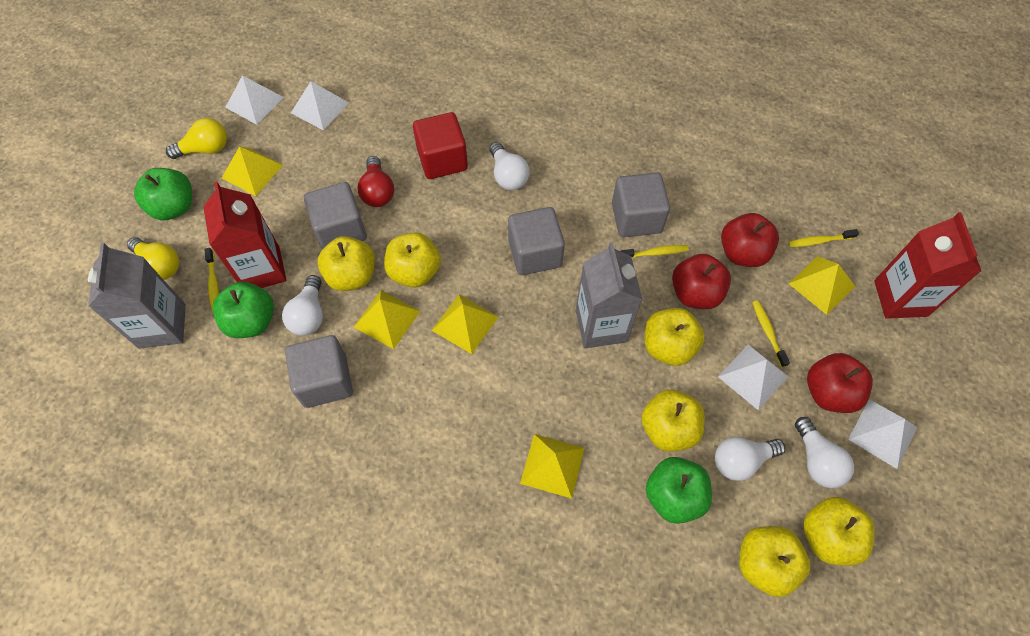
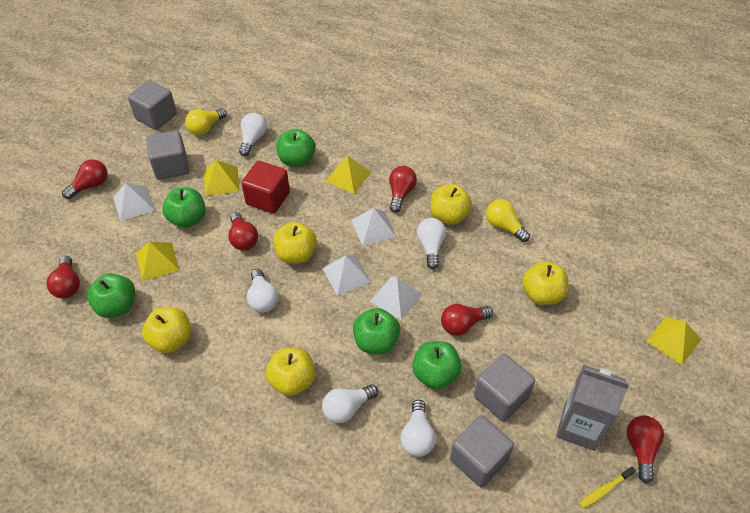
green apple: 3 -> 5
grey carton: 2 -> 1
red apple: 3 -> 0
red carton: 2 -> 0
red light bulb: 1 -> 6
white light bulb: 4 -> 5
yellow apple: 6 -> 5
yellow pyramid: 5 -> 4
yellow toothbrush: 4 -> 1

